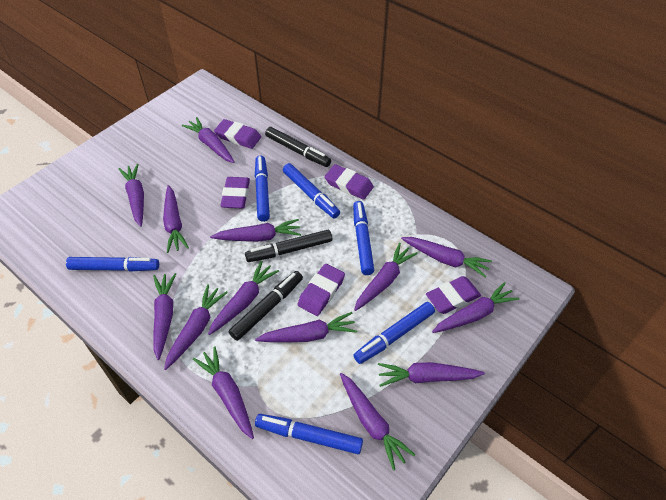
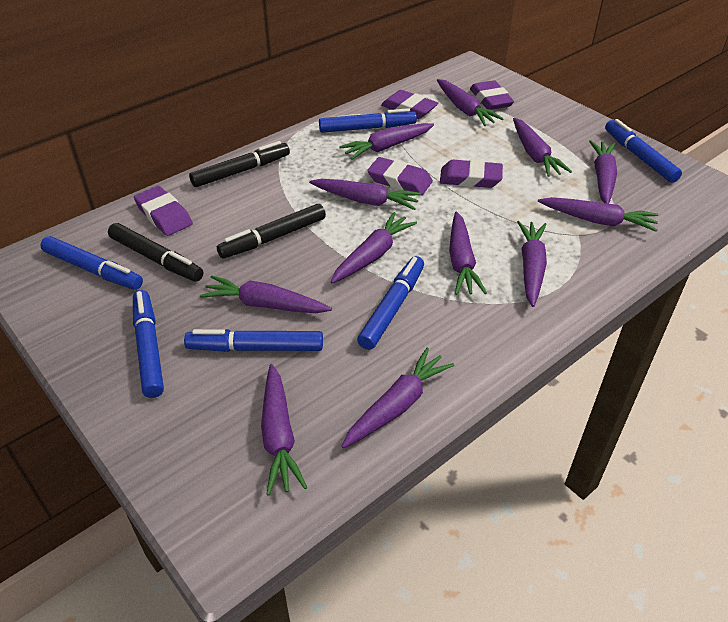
purple carrot: 14 -> 12

